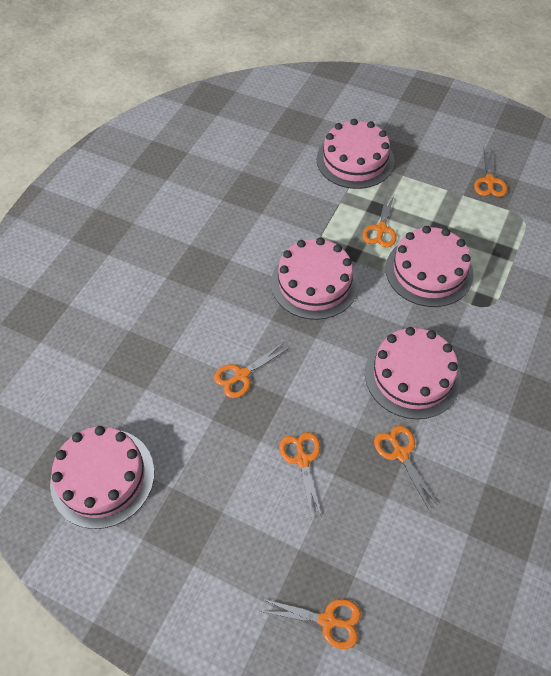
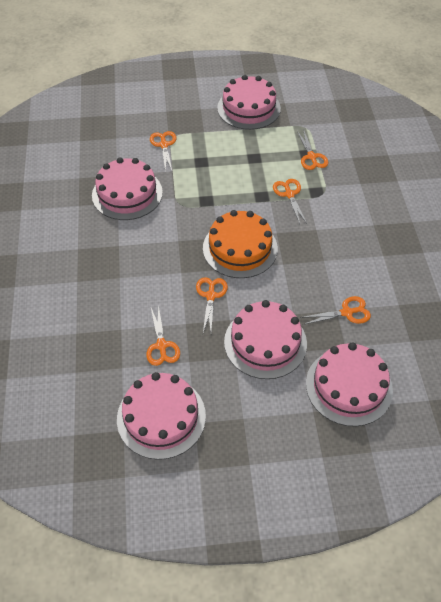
orange cake: 0 -> 1

